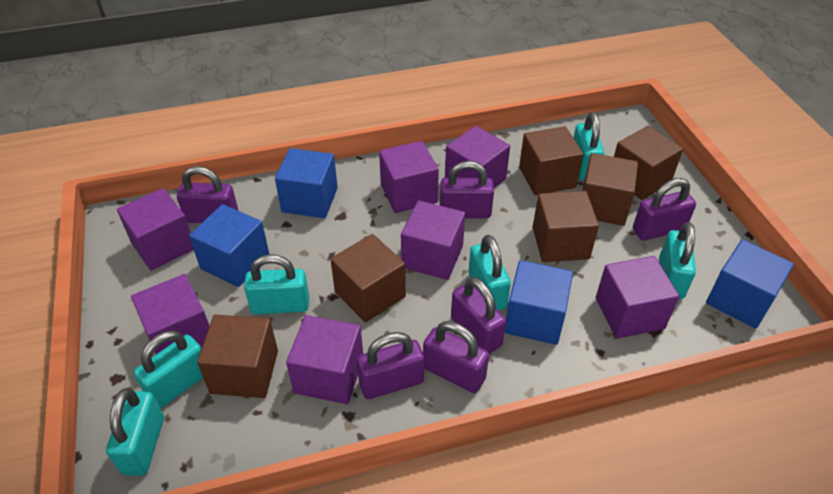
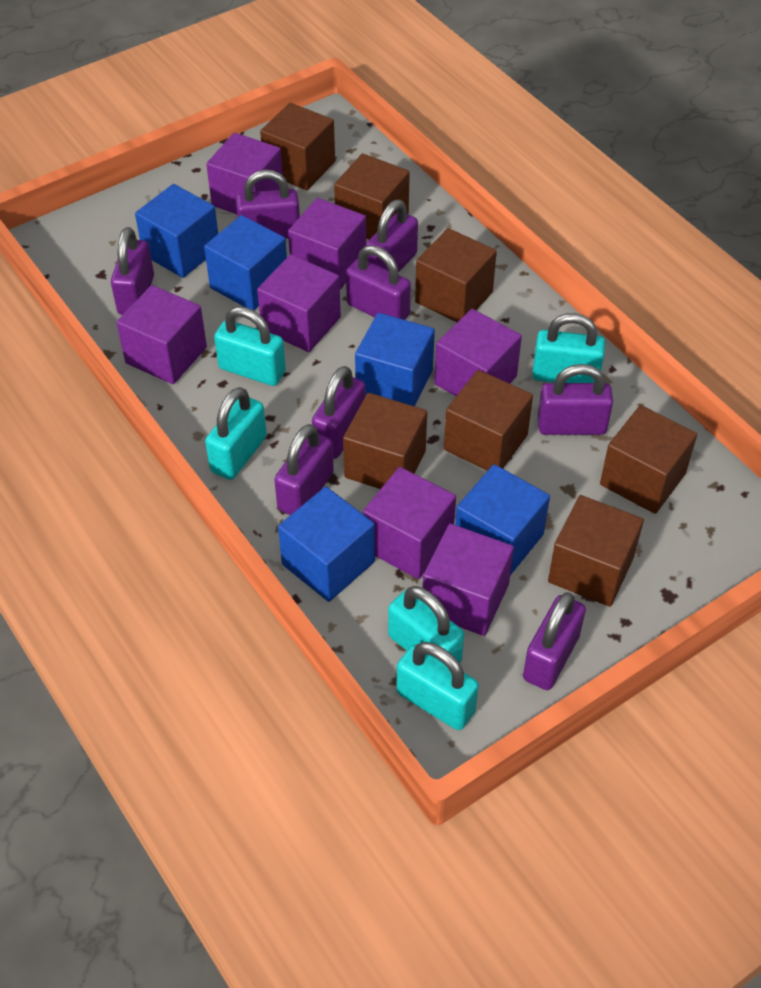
blue cube: 4 -> 5
brown cube: 6 -> 7
purple padlock: 6 -> 8
turquoise padlock: 6 -> 5

